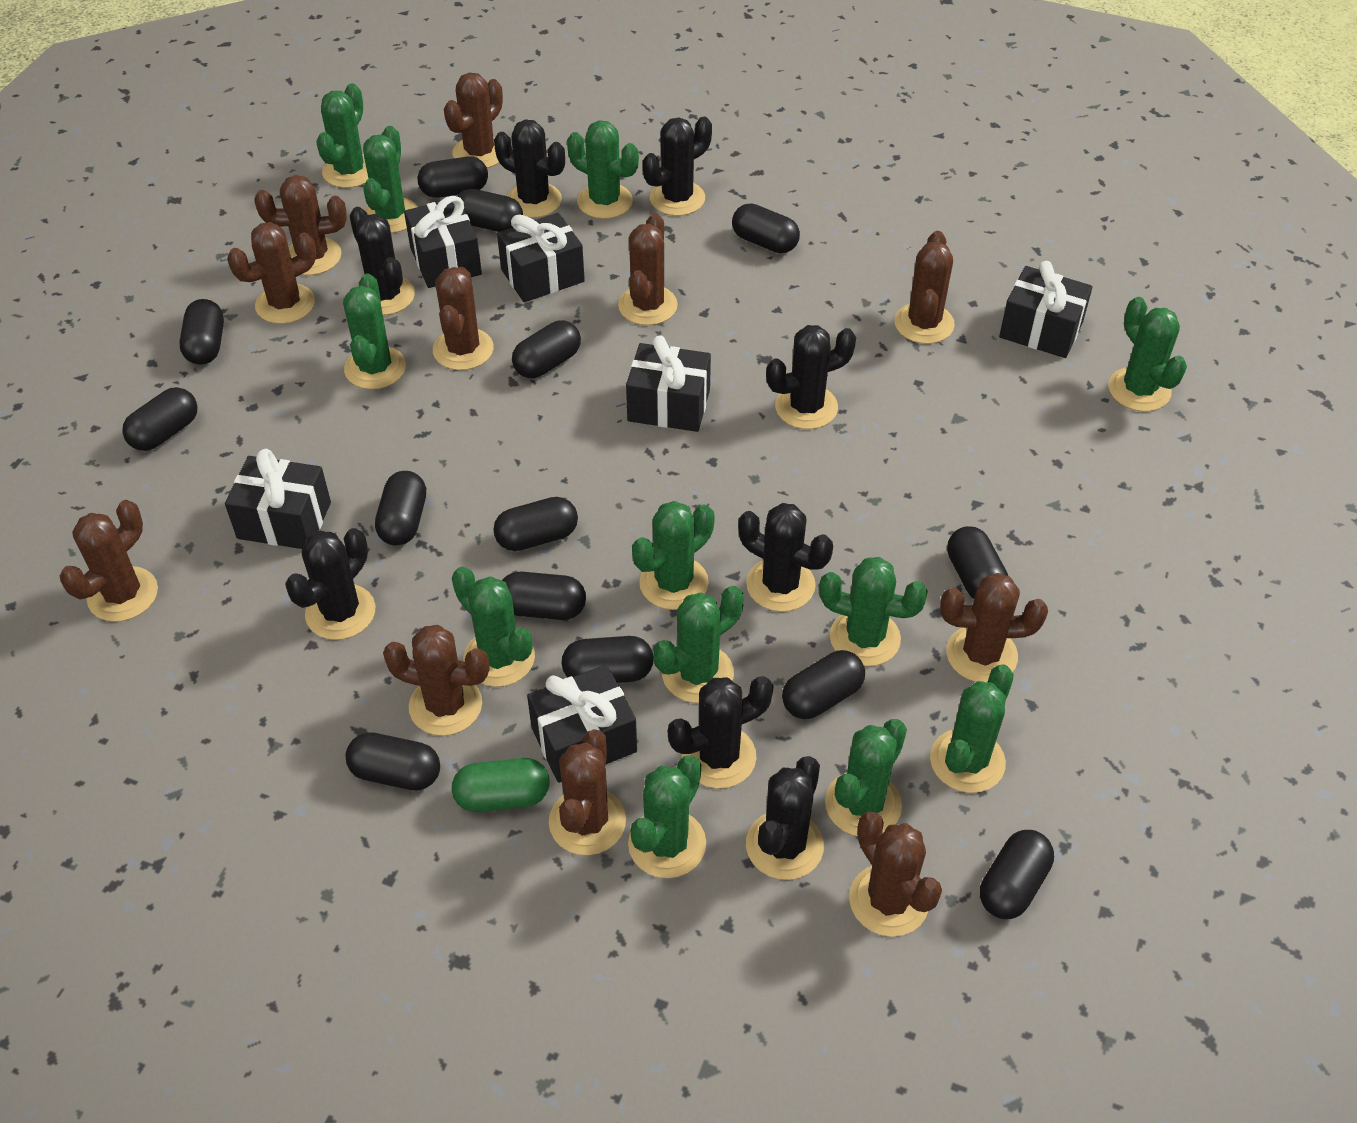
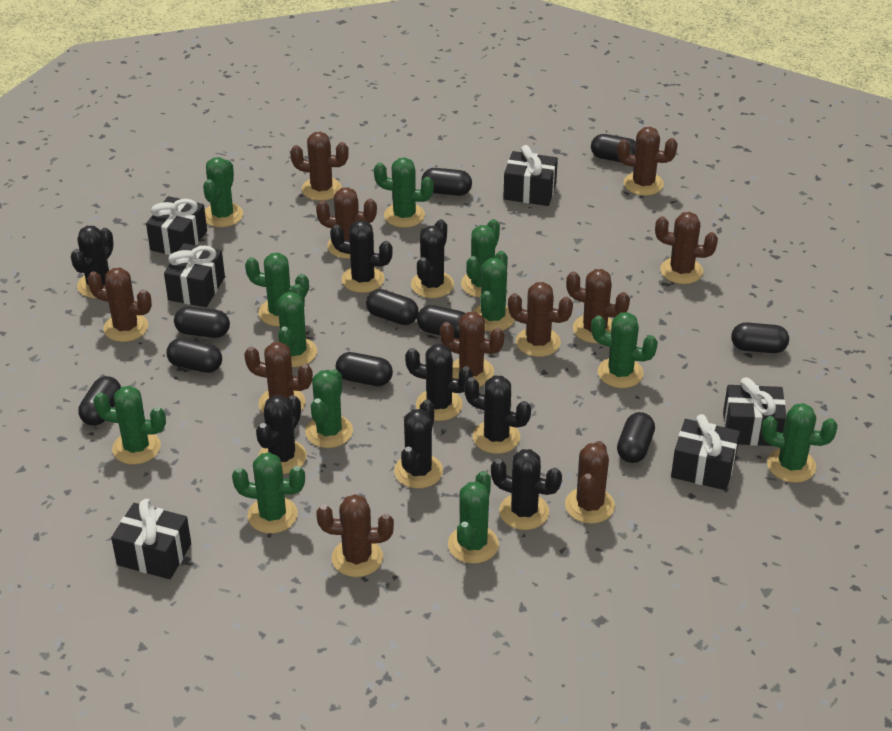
black capsule: 14 -> 10
green capsule: 1 -> 0

